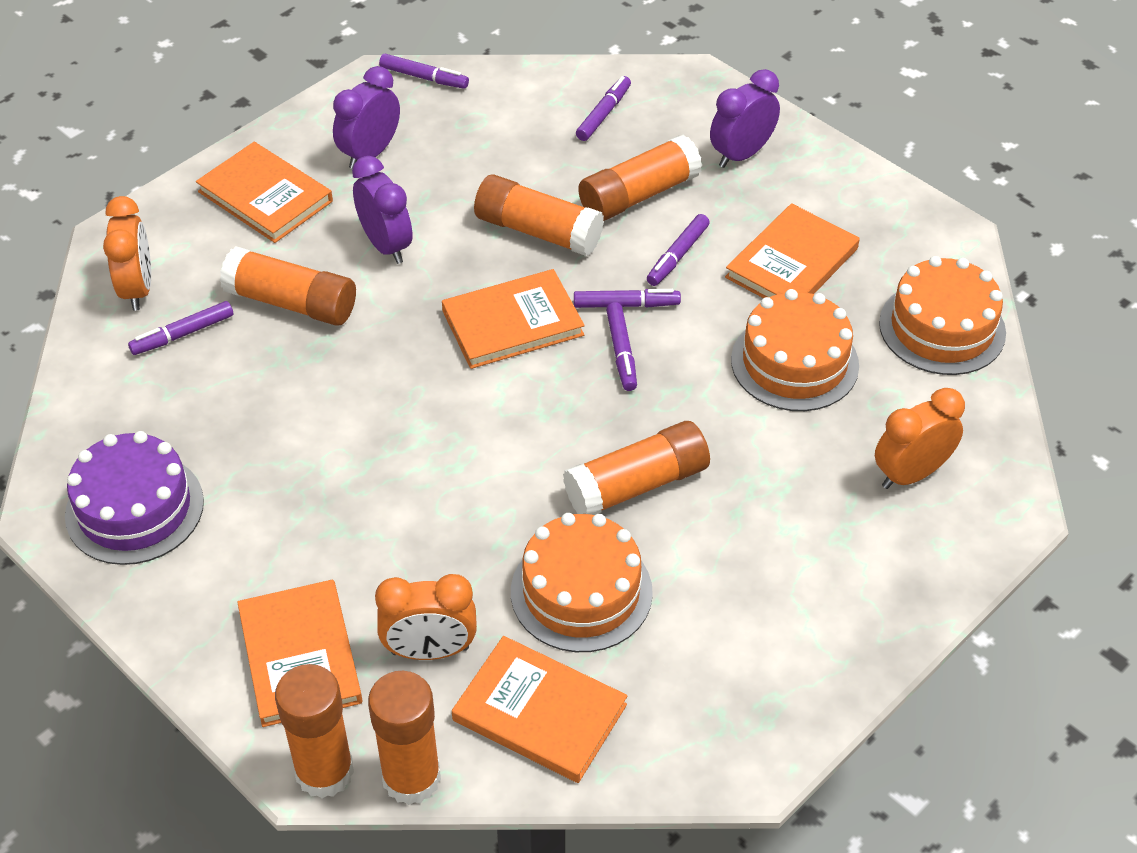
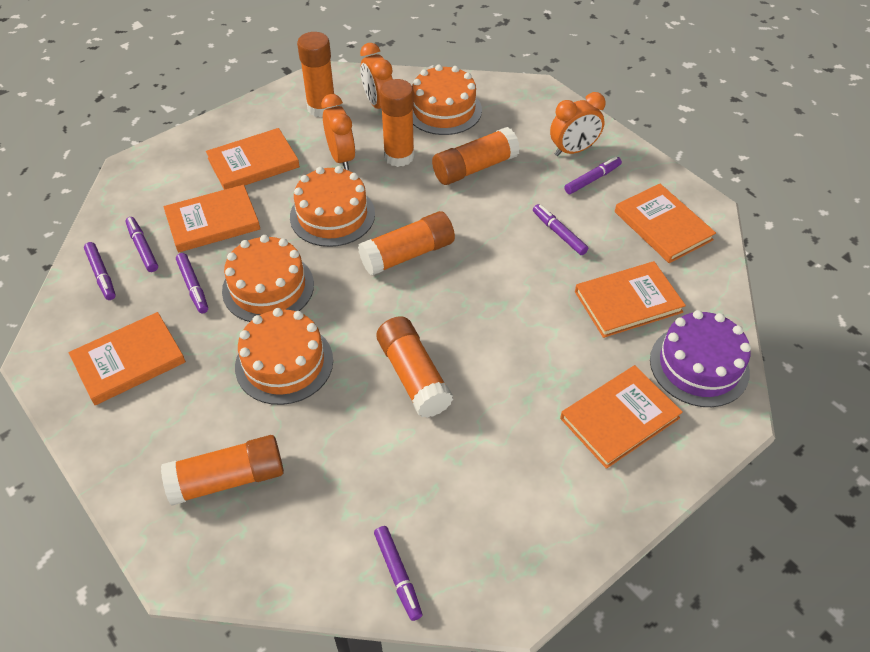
orange book: 5 -> 6
orange cake: 3 -> 4
purple clock: 3 -> 0

